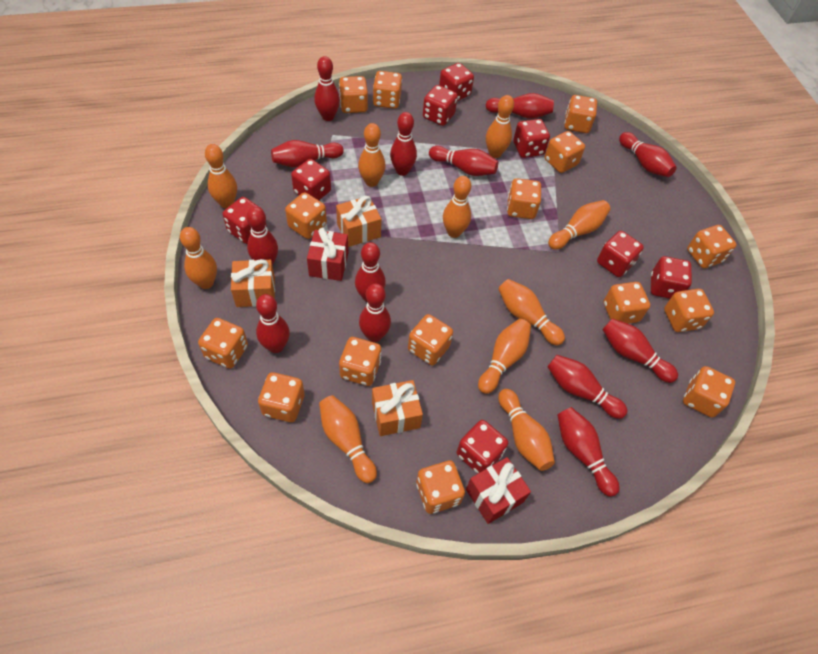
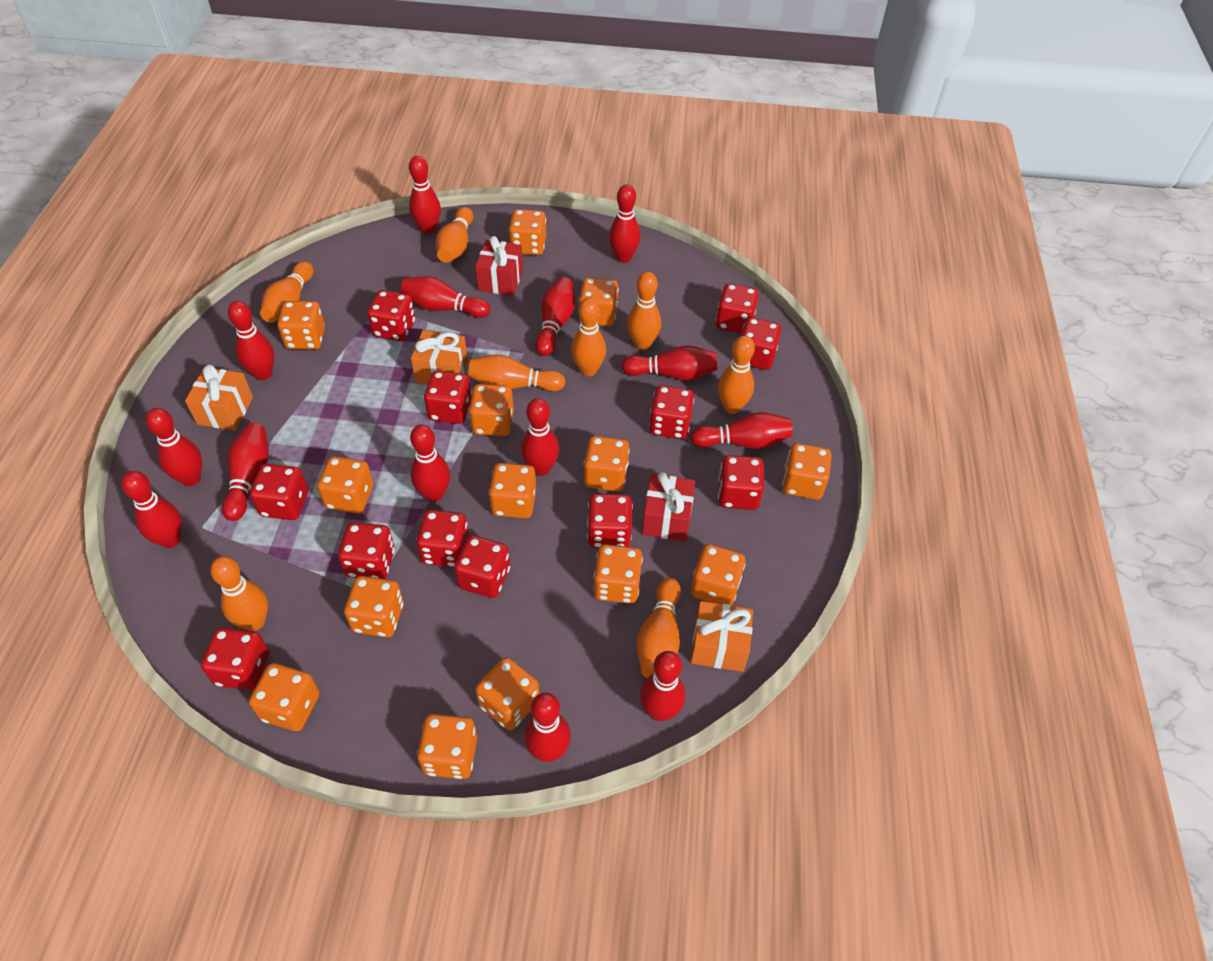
orange bowling pin: 10 -> 8
orange dice: 15 -> 14
red bowling pin: 13 -> 14
red dice: 8 -> 12

